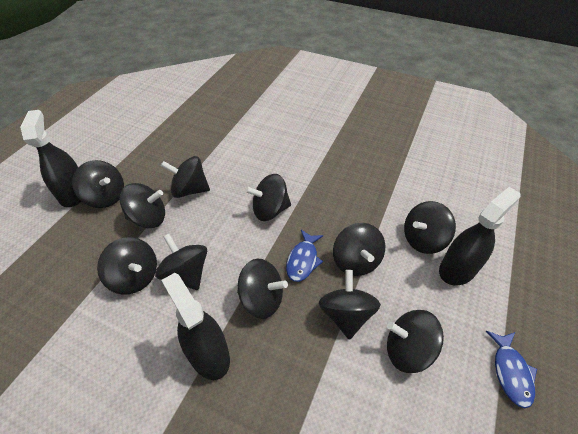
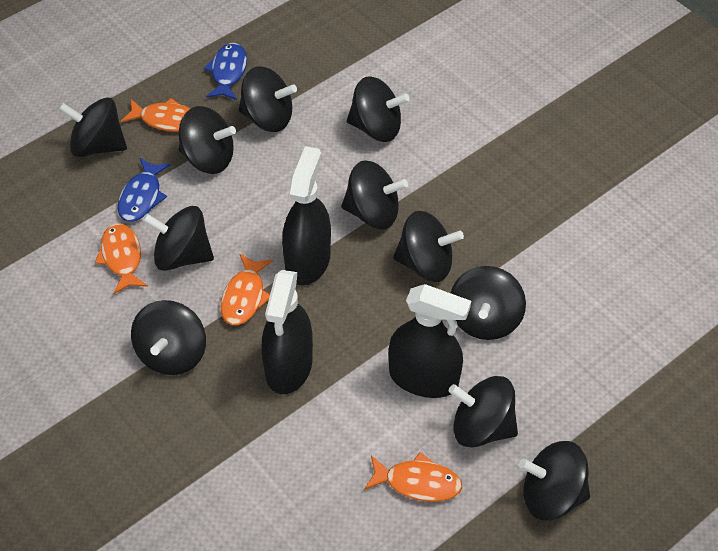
orange fish: 0 -> 4

